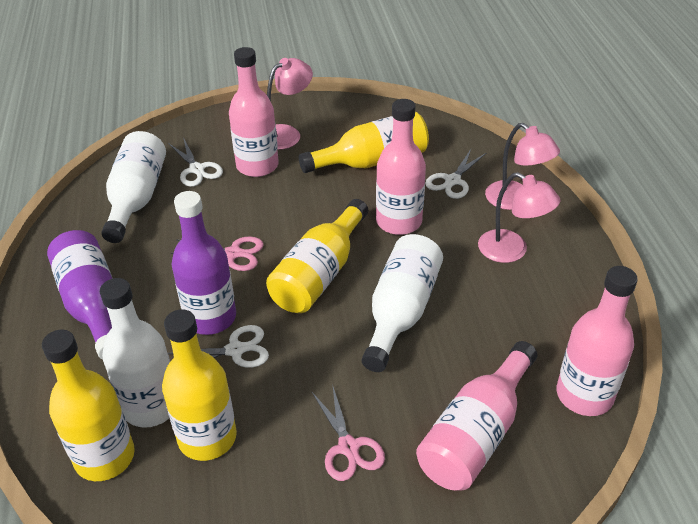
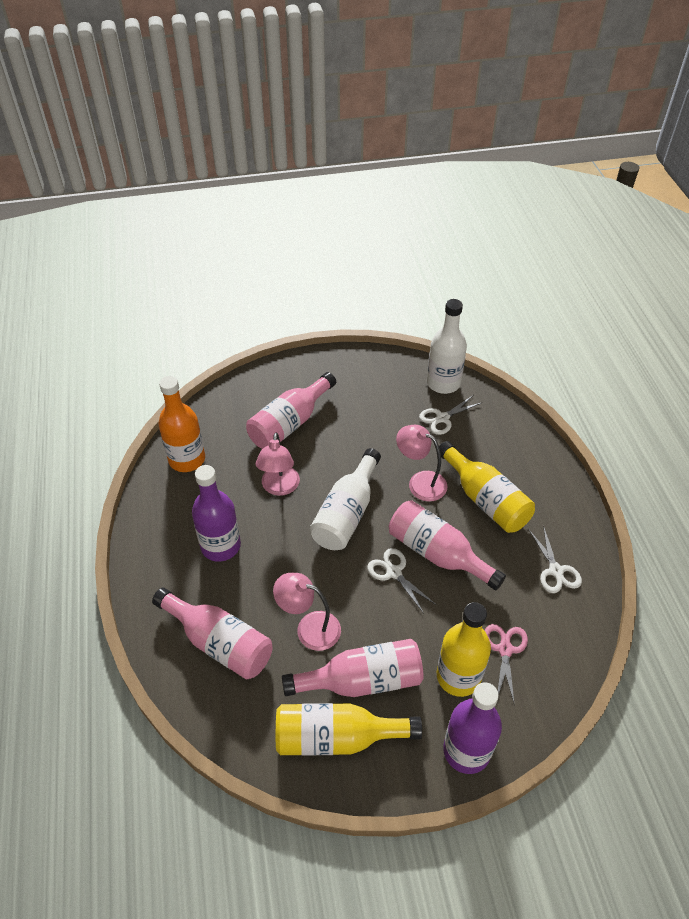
orange bottle: 0 -> 1
pink scissors: 2 -> 1
white bottle: 3 -> 2
yellow bottle: 4 -> 3

